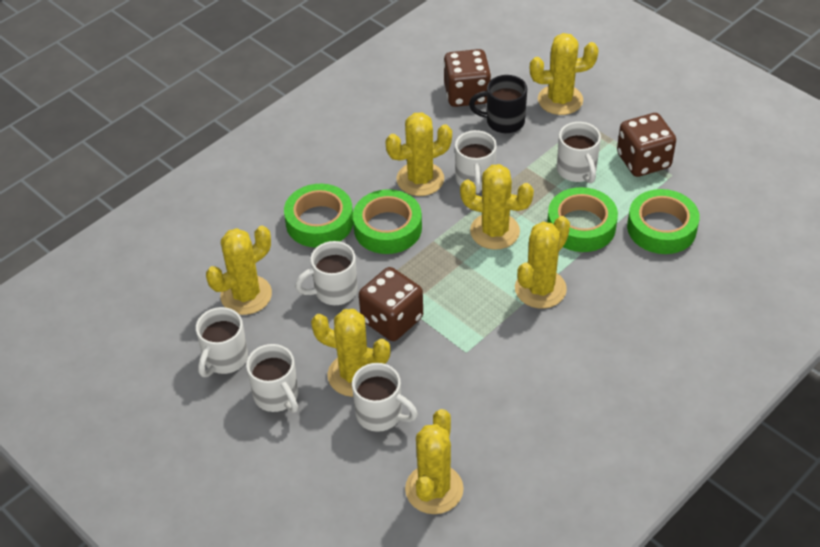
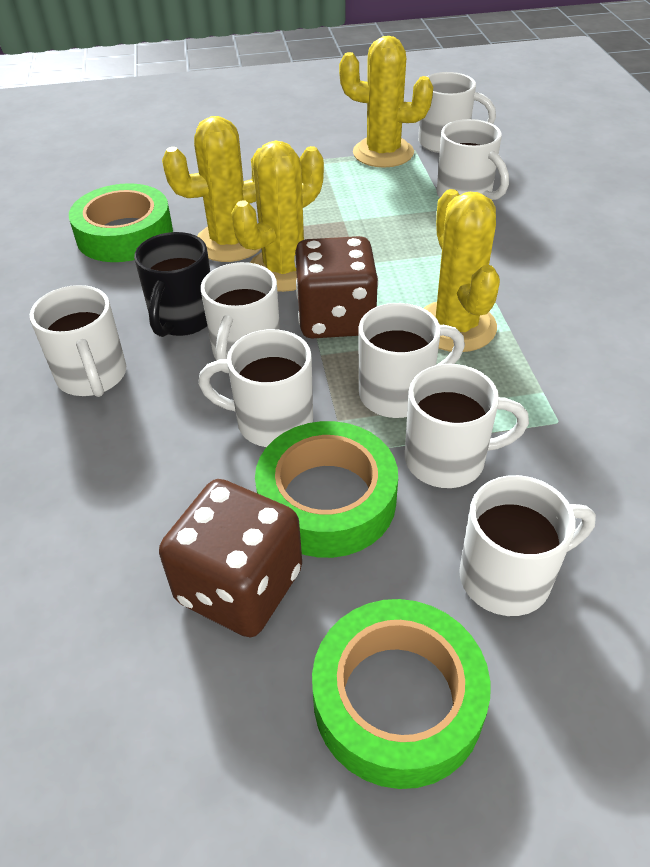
brown dice: 3 -> 2
green tape: 4 -> 3
white mug: 6 -> 8
yellow cactus: 7 -> 4

